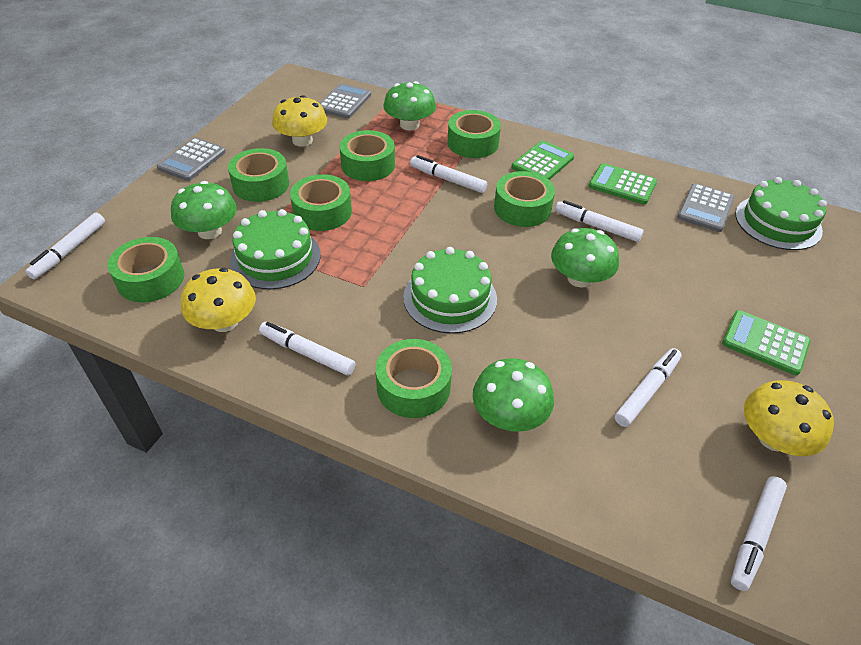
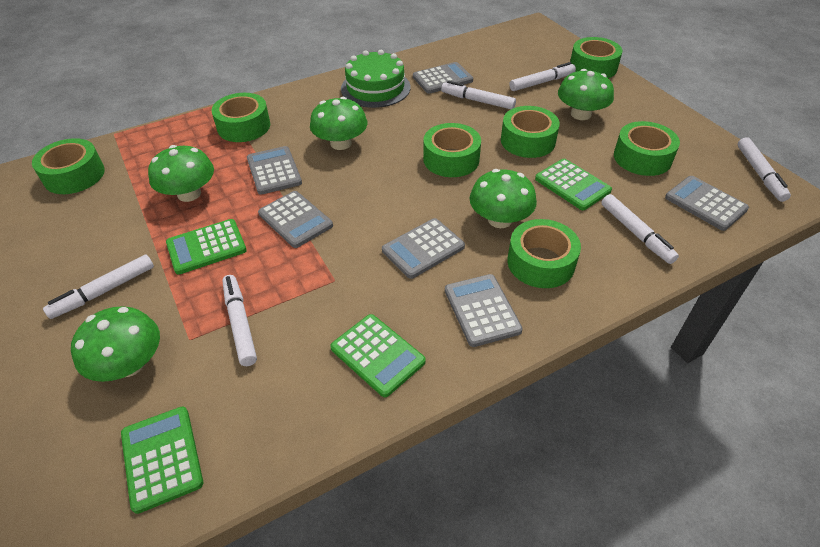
green cake: 3 -> 1
green calculator: 3 -> 4
green mushroom: 4 -> 5
grey calculator: 3 -> 6
yellow mushroom: 3 -> 0

